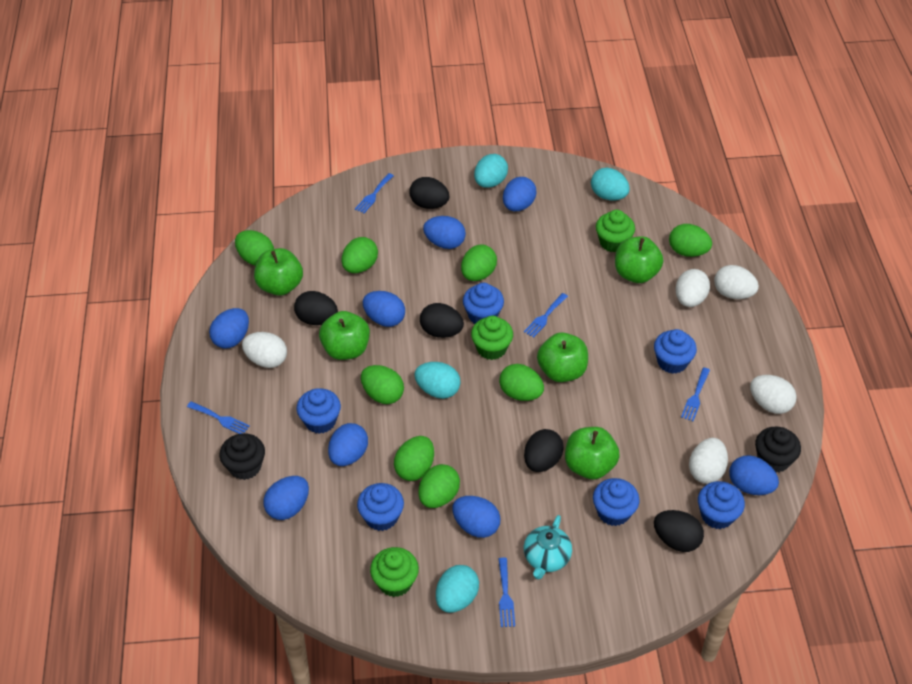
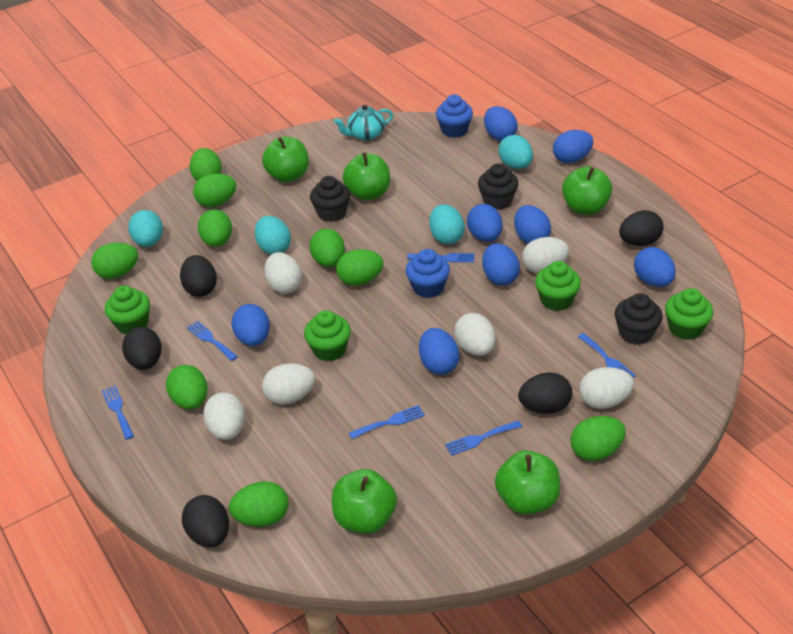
black cupcake: 2 -> 3
blue cupcake: 6 -> 2
blue fork: 5 -> 6
green cupcake: 3 -> 4
green egg: 8 -> 9
white egg: 5 -> 6

